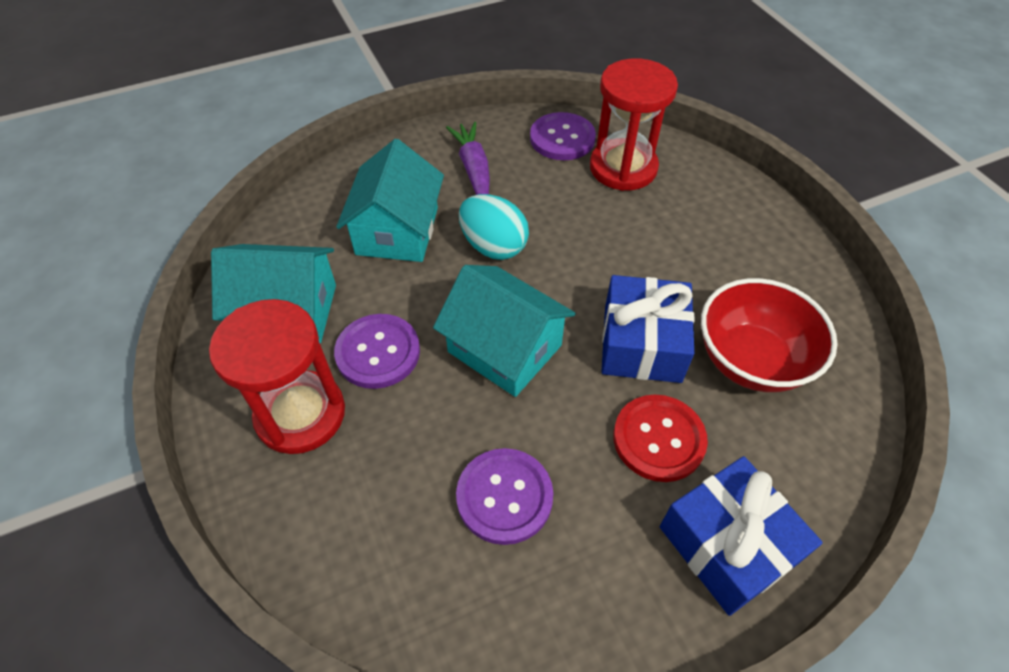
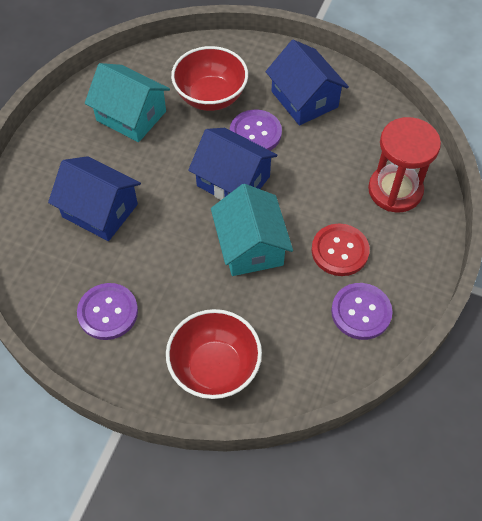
blue gift: 2 -> 0
blue house: 0 -> 3
purple carrot: 1 -> 0
red bowl: 1 -> 2
red hourglass: 2 -> 1
turquoise egg: 1 -> 0
turquoise house: 3 -> 2

